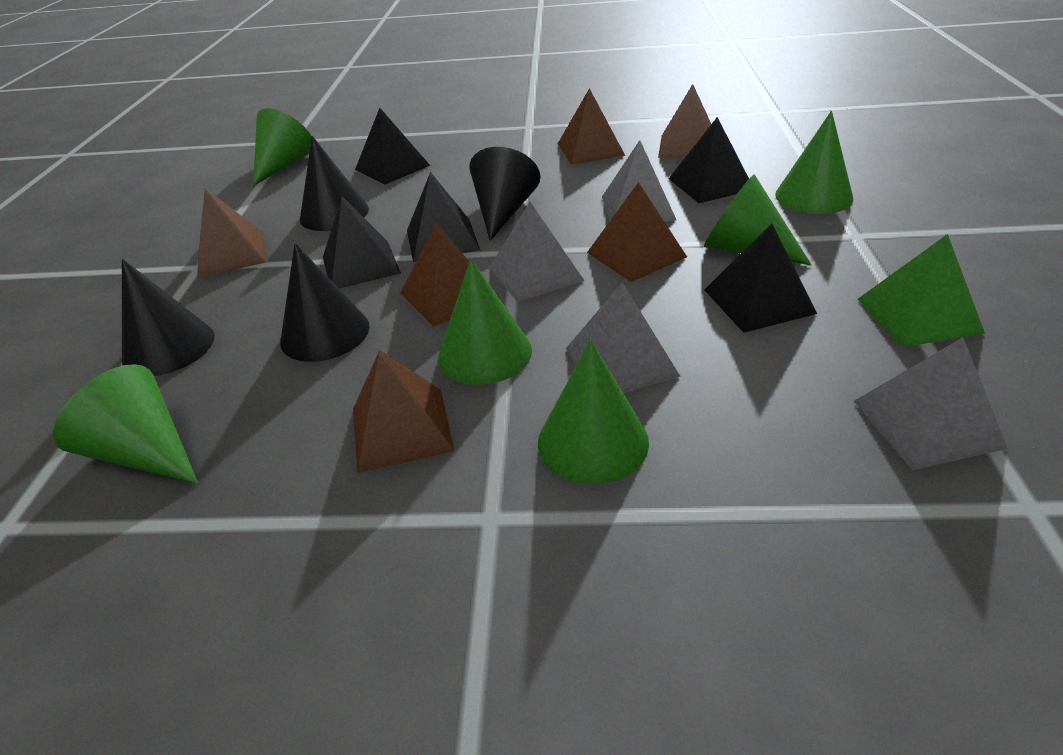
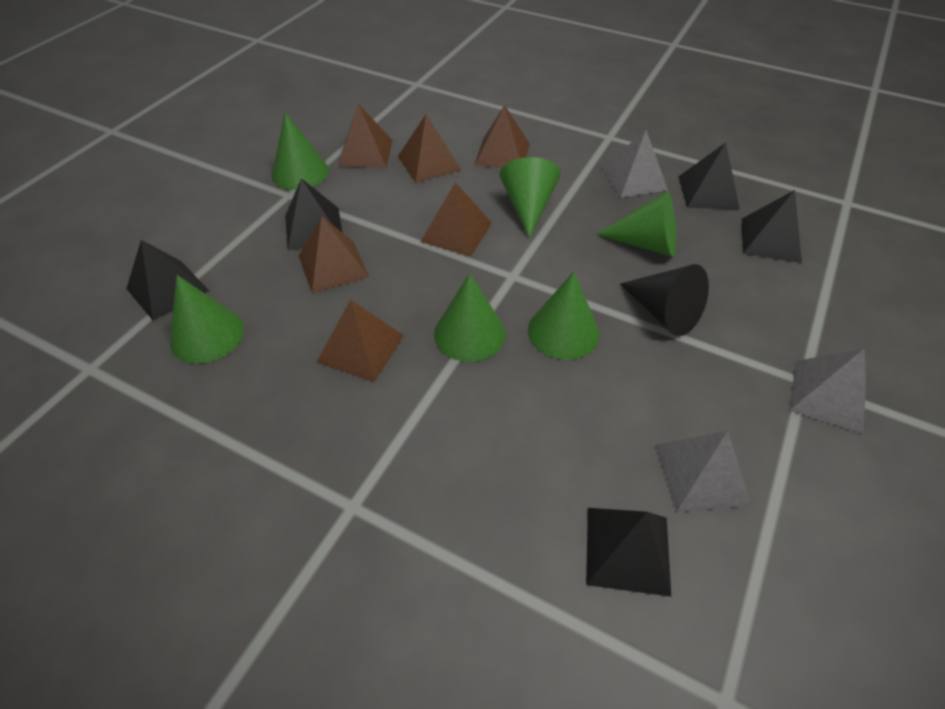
black cone: 4 -> 1
green pyramid: 1 -> 0
grey pyramid: 4 -> 3

